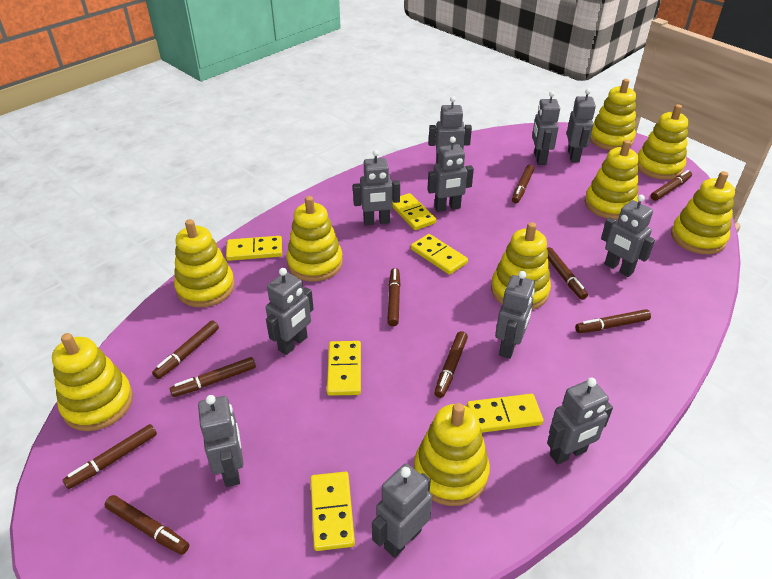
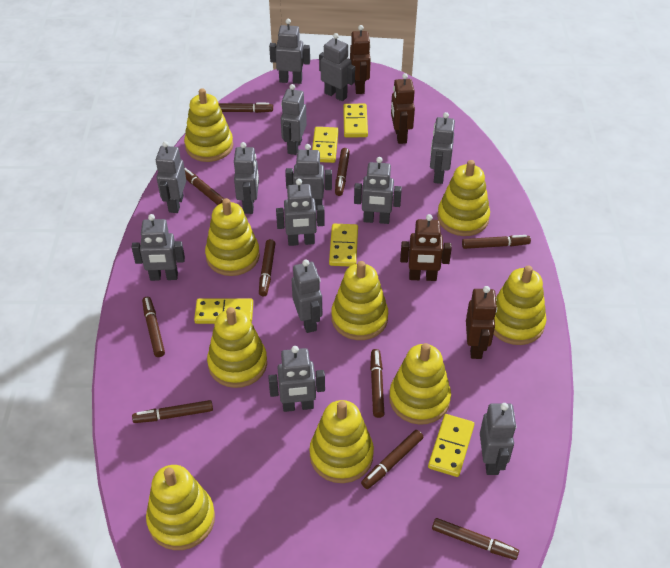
brown robot: 0 -> 4
grey robot: 11 -> 13
yellow domino: 6 -> 5

